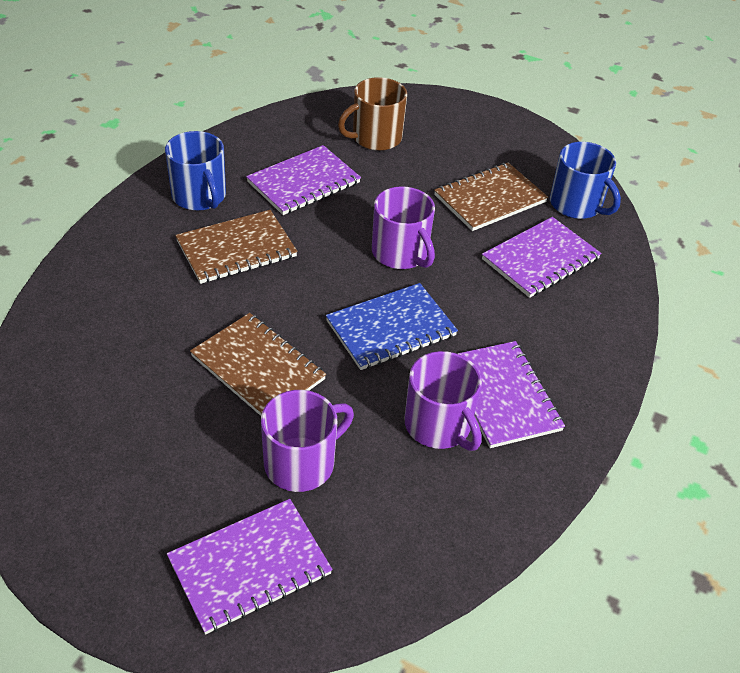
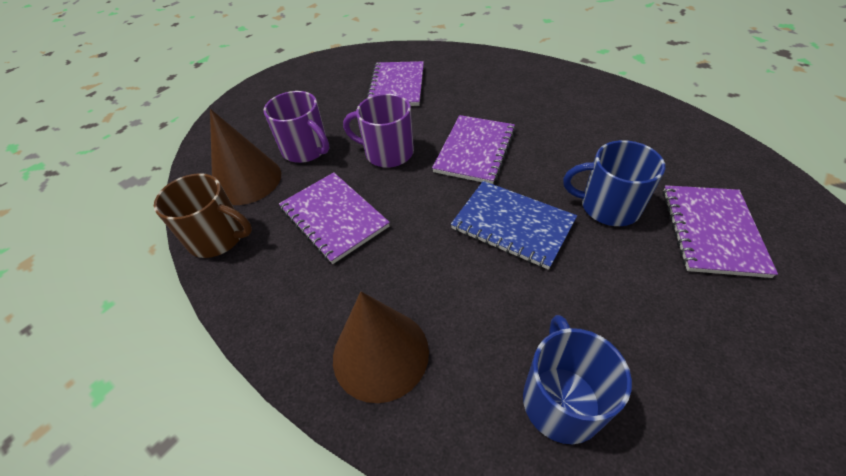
brown cone: 0 -> 2
brown notebook: 3 -> 0
purple mug: 3 -> 2

